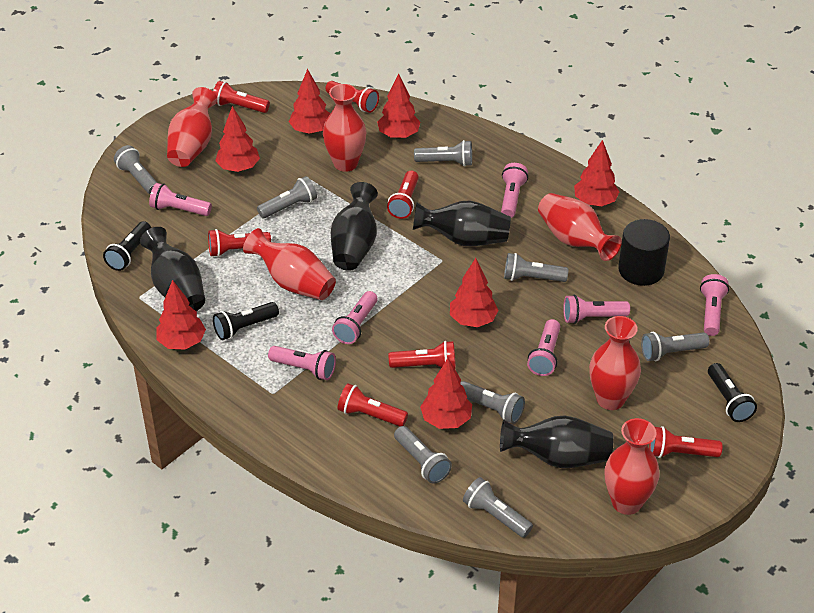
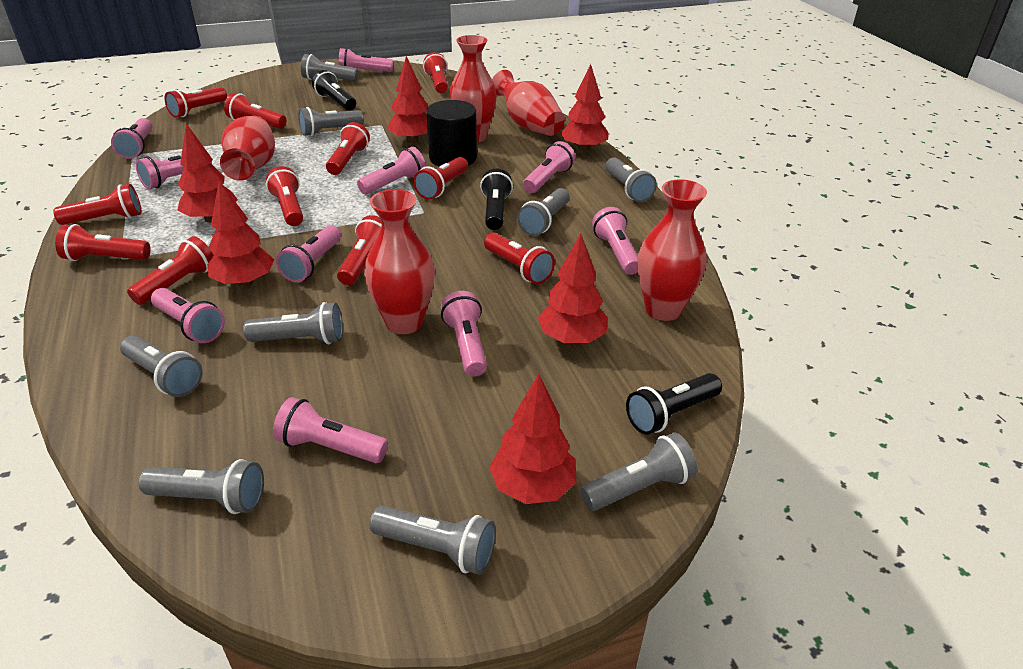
black vase: 4 -> 0
grey flashlight: 8 -> 9
pink flashlight: 7 -> 10
red flashlight: 7 -> 11
red tree: 7 -> 6
red vase: 6 -> 5

